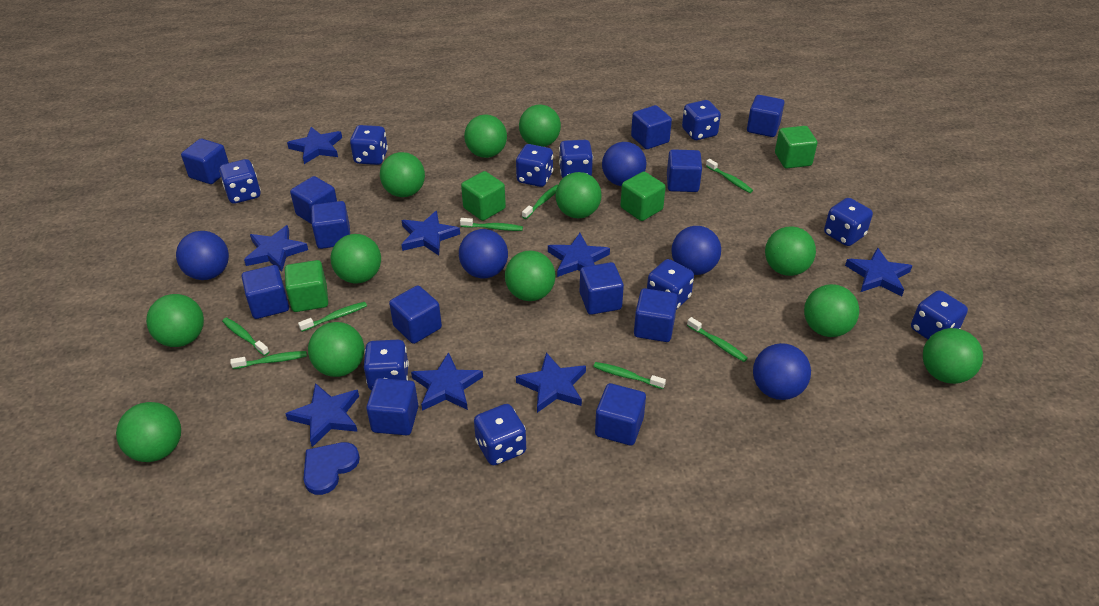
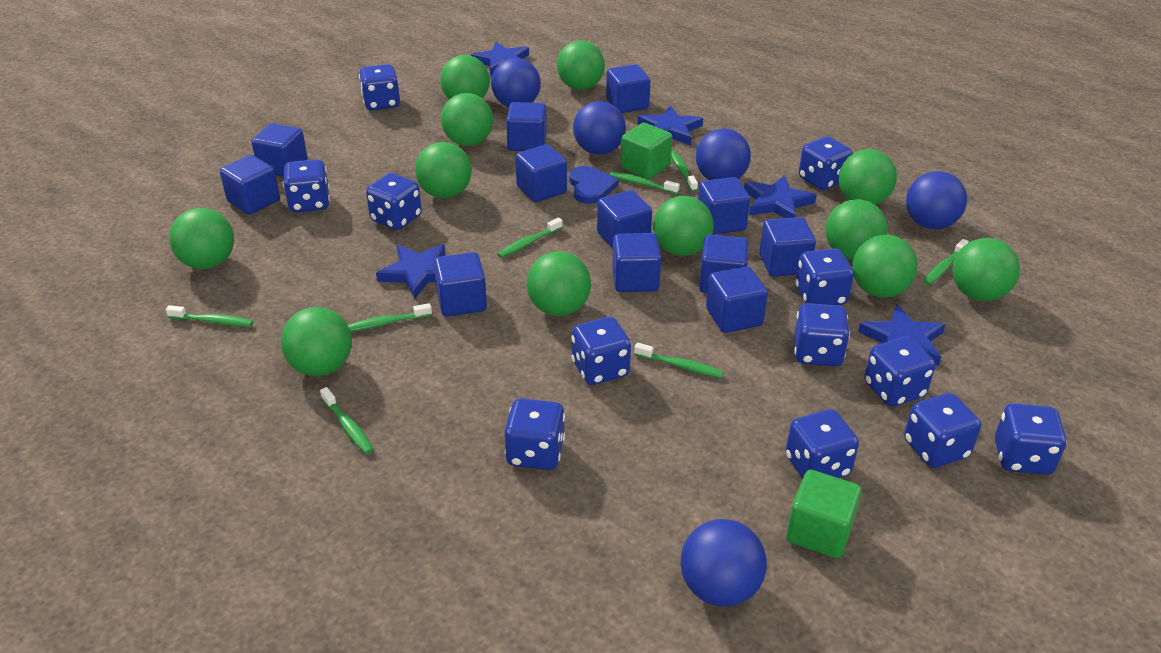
blue dice: 10 -> 12
blue star: 8 -> 5
green cube: 4 -> 2

